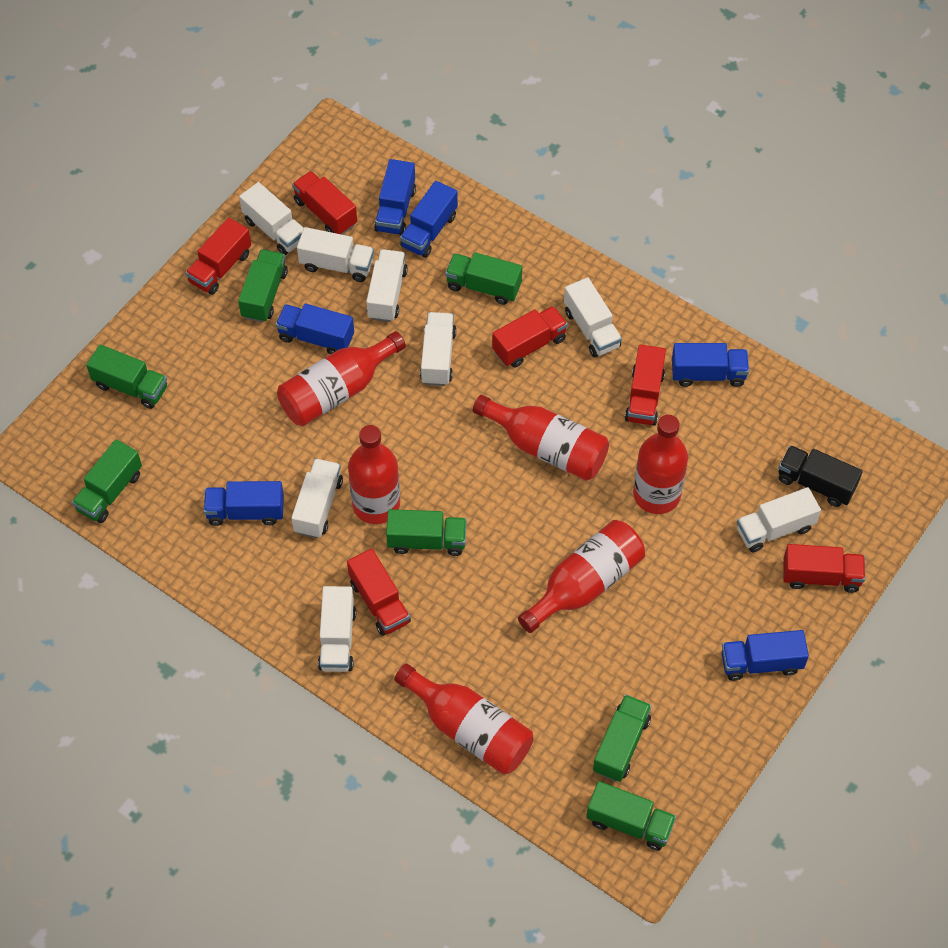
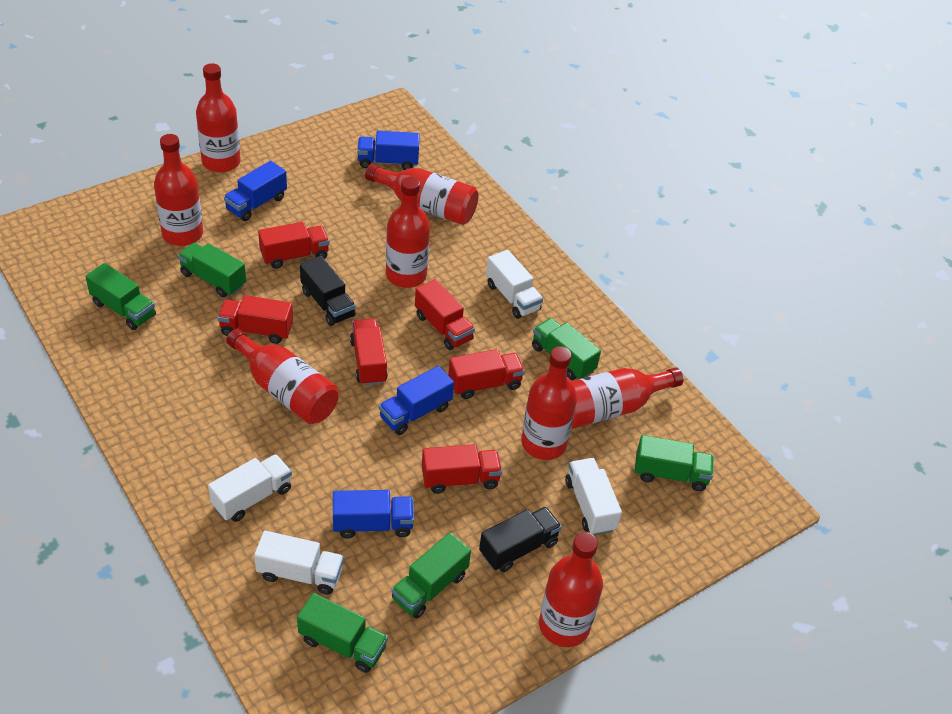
black truck: 1 -> 2
blue truck: 6 -> 4
green truck: 7 -> 6
red bottle: 6 -> 8
white truck: 8 -> 4

